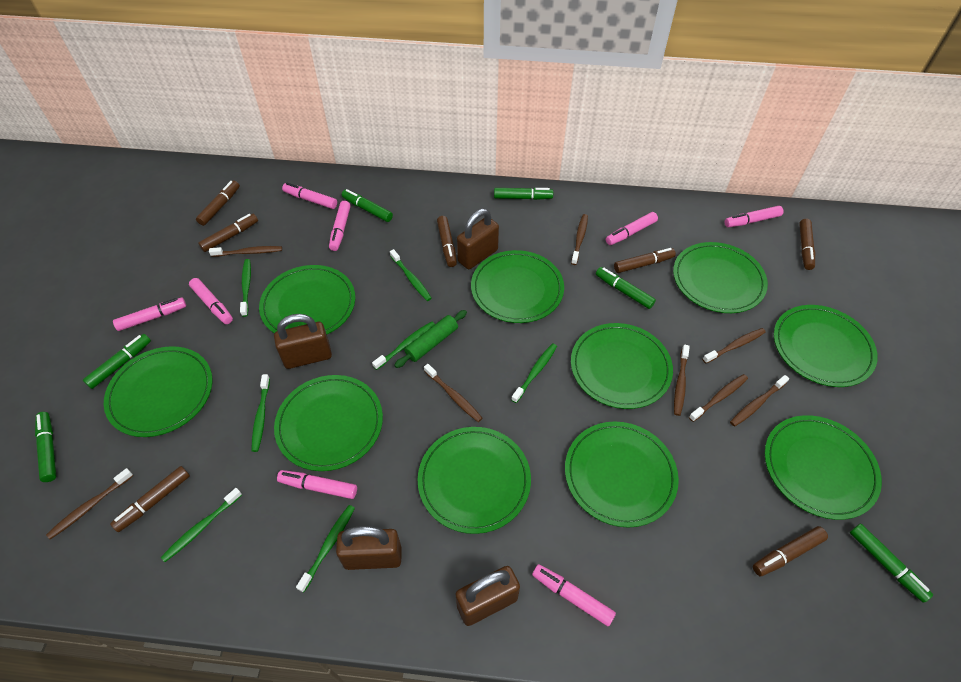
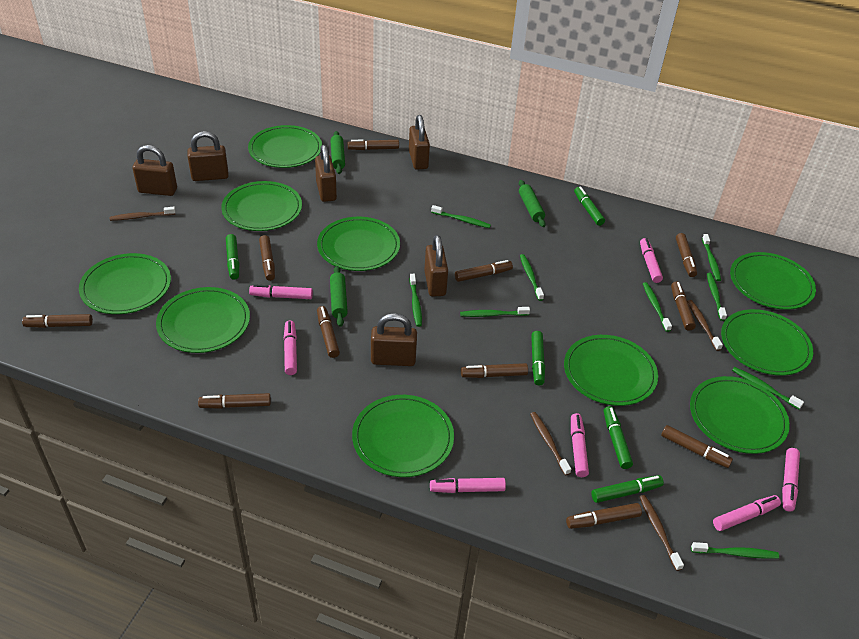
brown marker: 7 -> 11
brown padlock: 4 -> 6
brown toothbrush: 8 -> 4
green marker: 6 -> 5
green rolling pin: 1 -> 3
green toothbrush: 7 -> 9
pink marker: 8 -> 7

